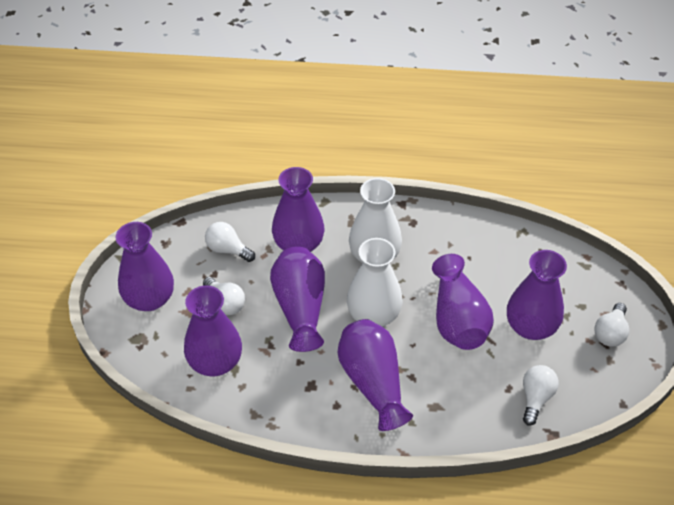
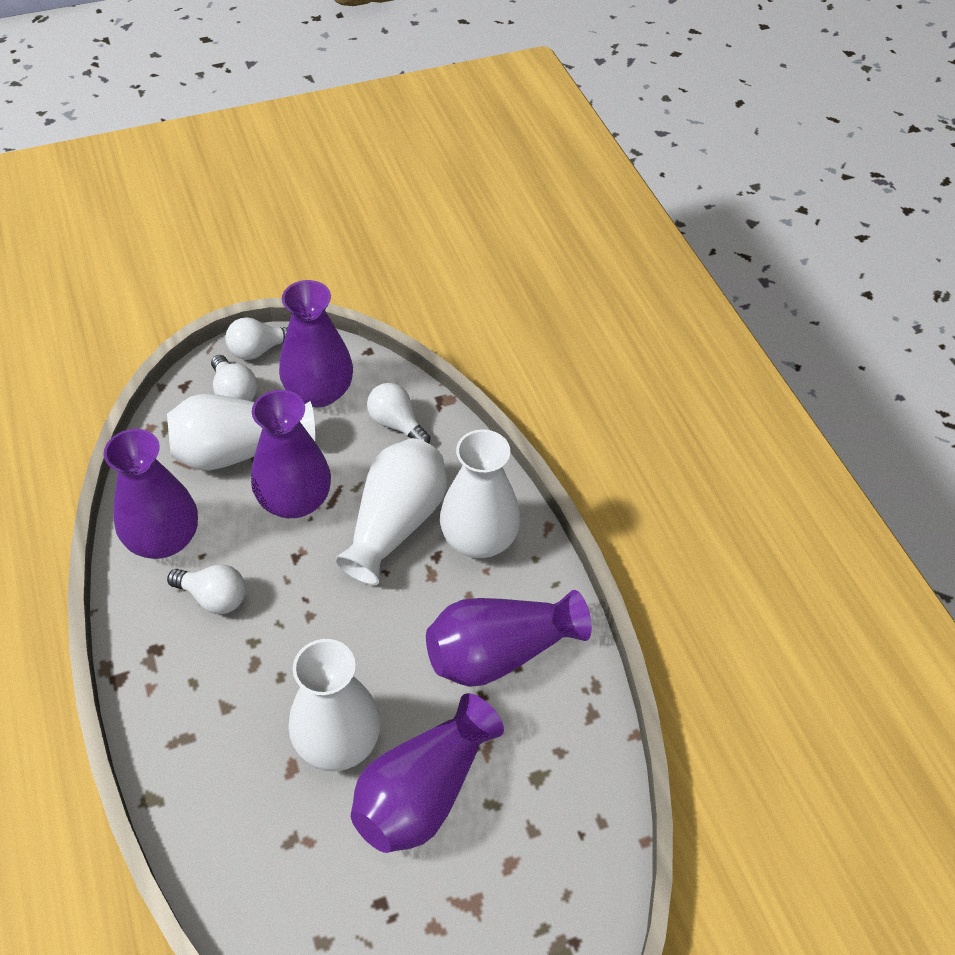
purple vase: 7 -> 5
white vase: 2 -> 4

